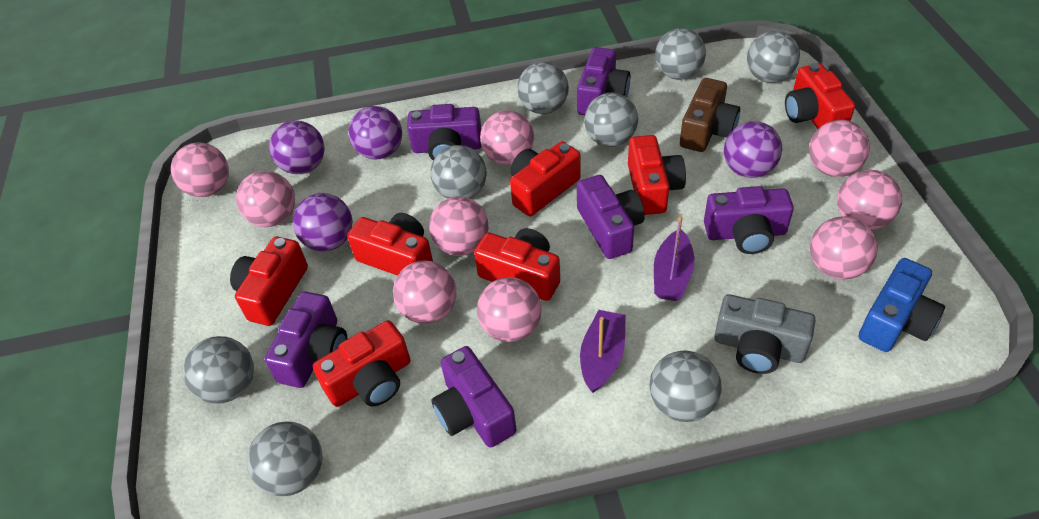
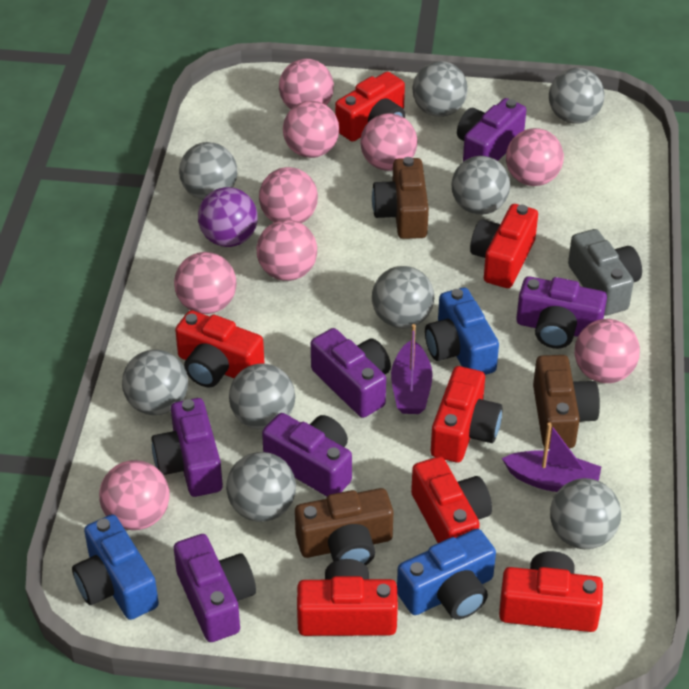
blue camera: 1 -> 3
brown camera: 1 -> 3
grey ball: 8 -> 9
purple ball: 4 -> 1

